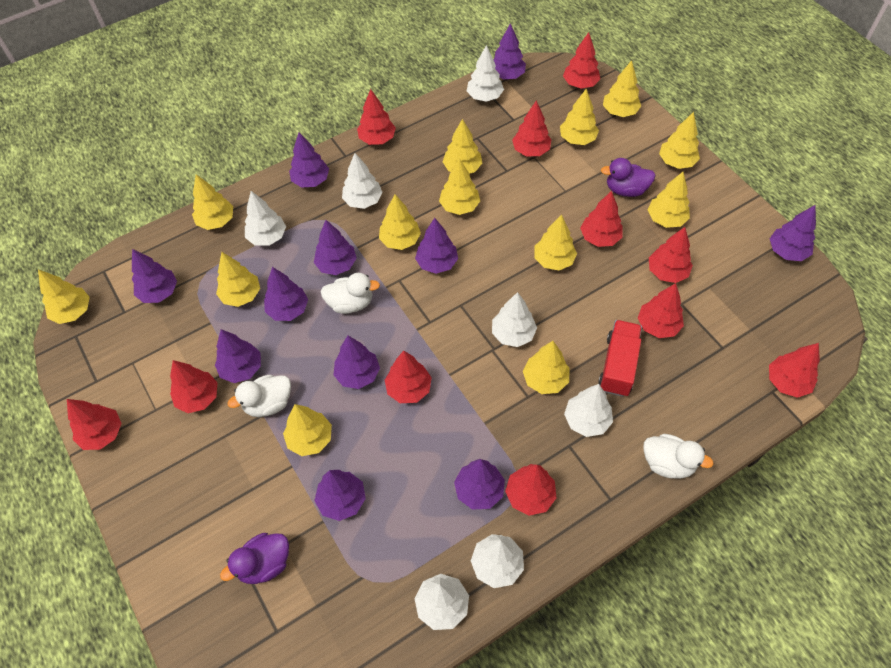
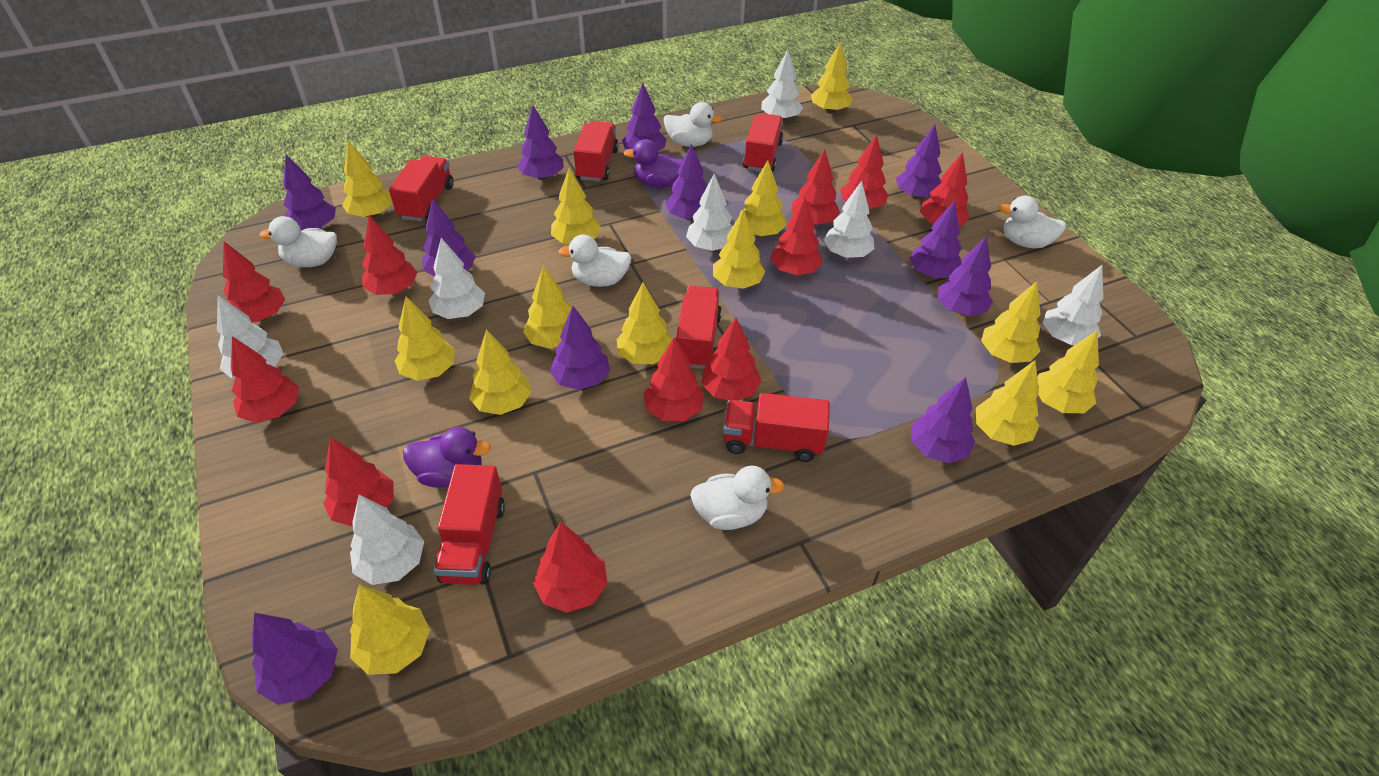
red truck: 1 -> 6
white duck: 3 -> 5

